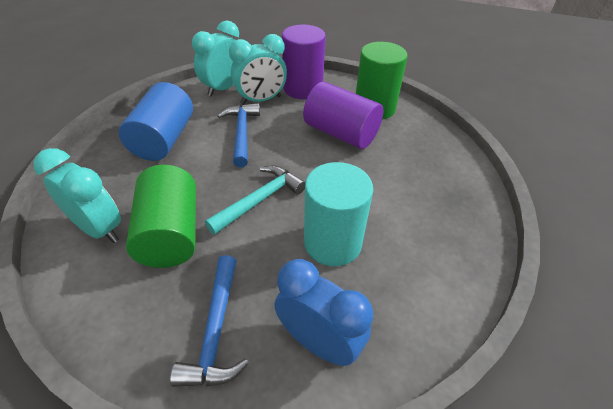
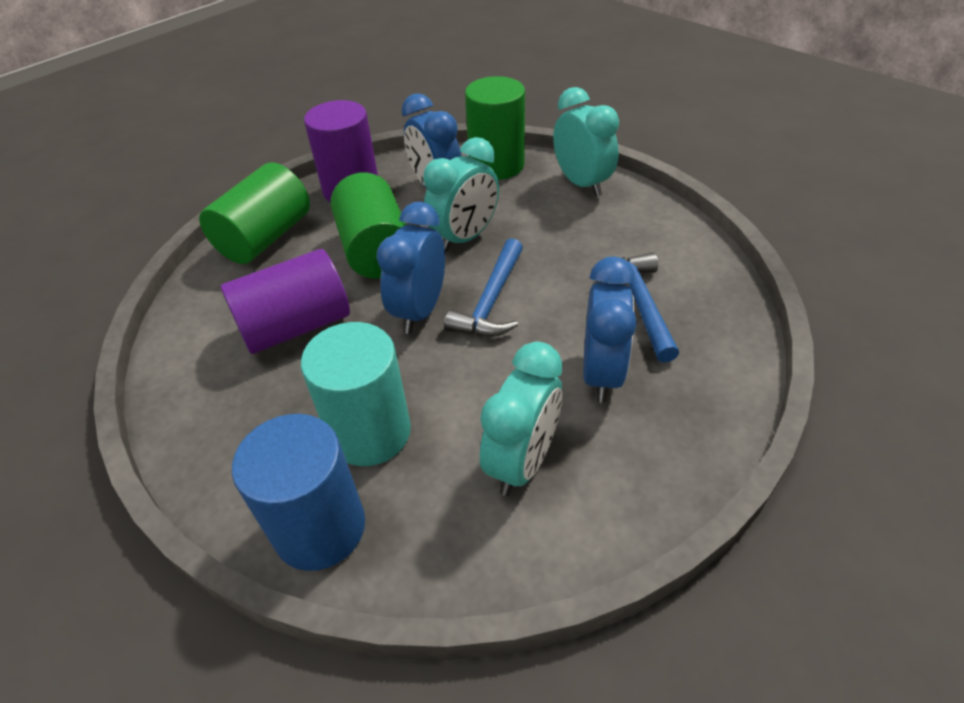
blue clock: 1 -> 3
green cylinder: 2 -> 3
turquoise hammer: 1 -> 0

